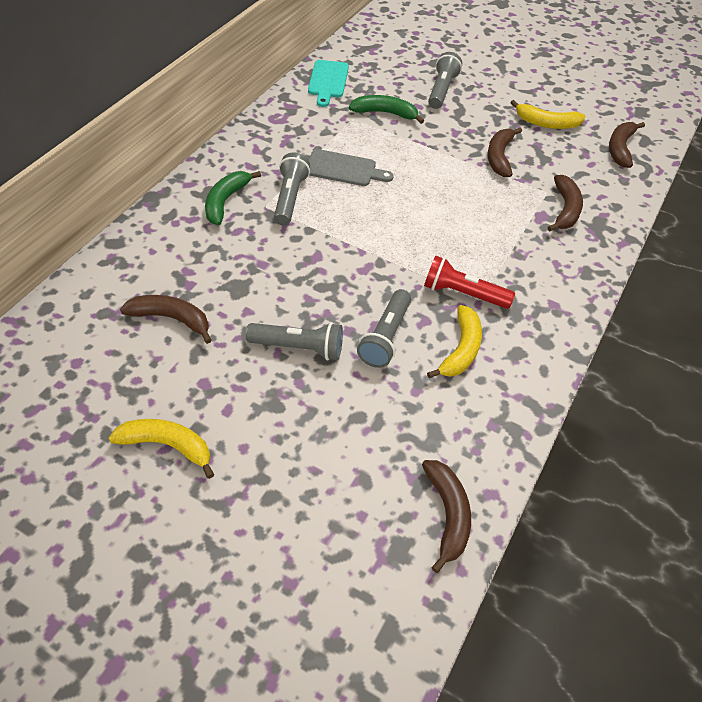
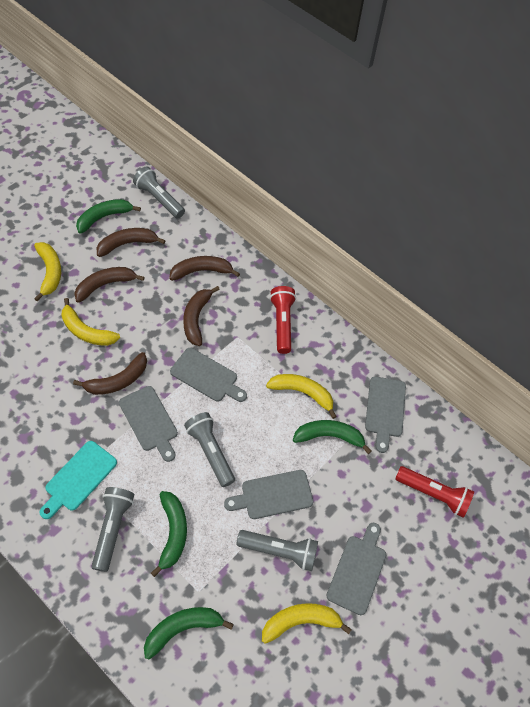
green banana: 2 -> 4
grey cutting board: 1 -> 5
red flashlight: 1 -> 2
yellow banana: 3 -> 4

